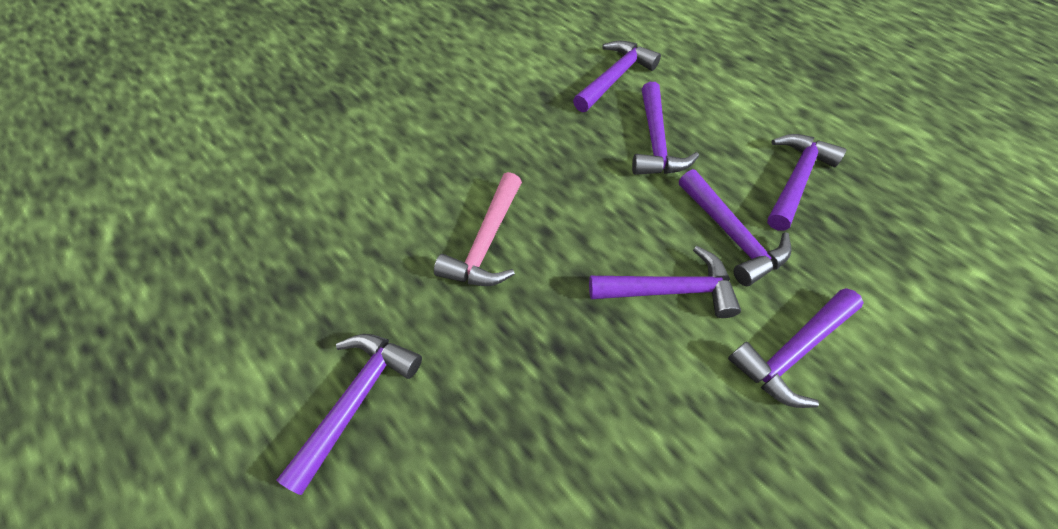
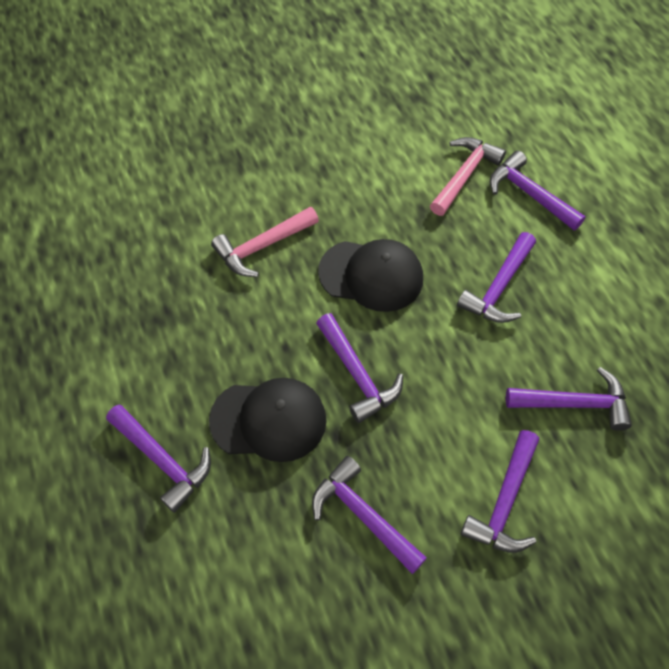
black cap: 0 -> 2
pink hammer: 1 -> 2

